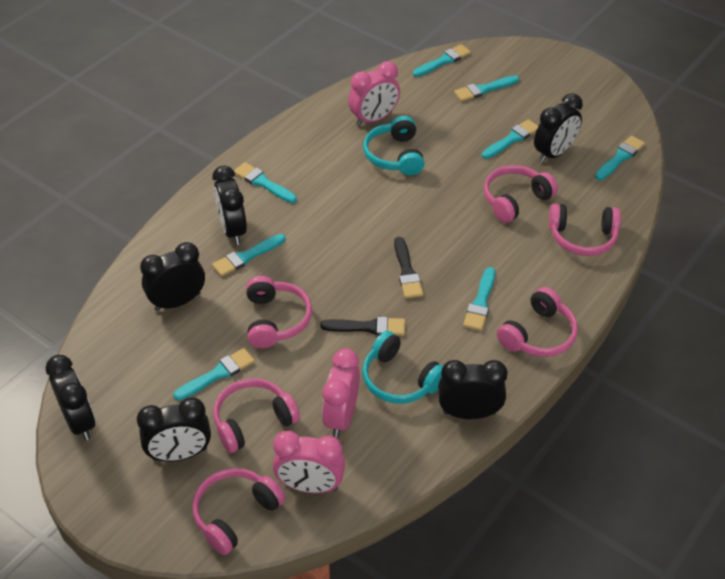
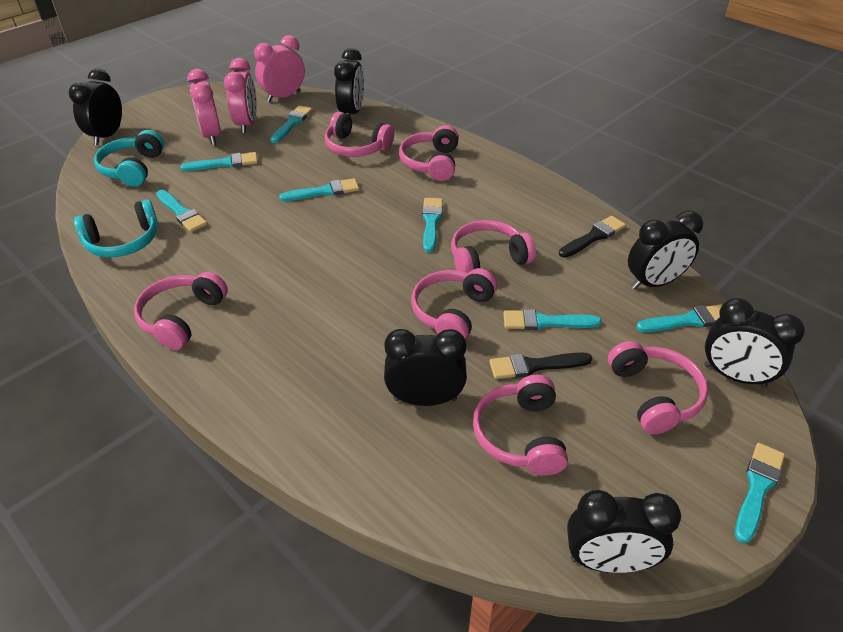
pink headphones: 6 -> 7

